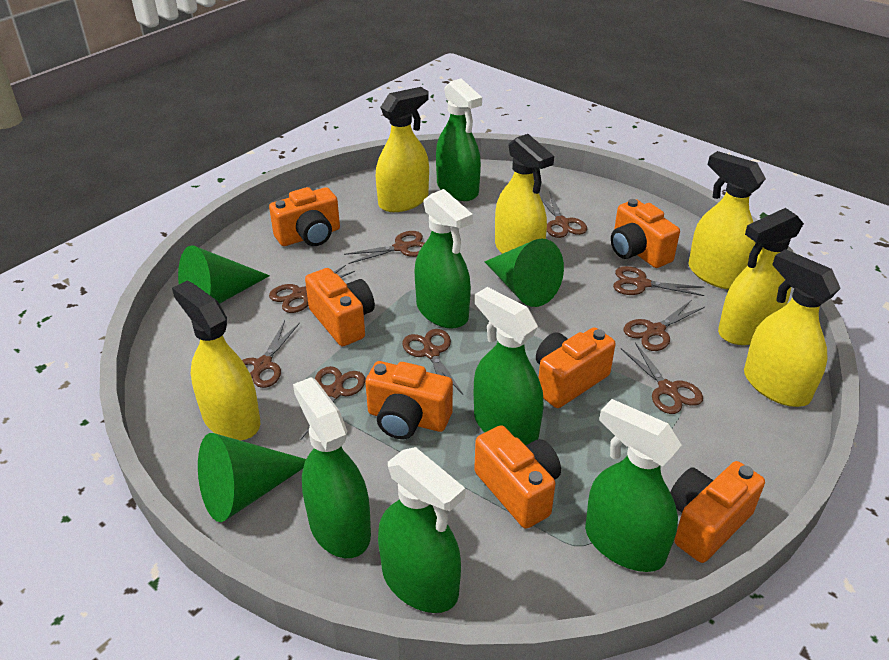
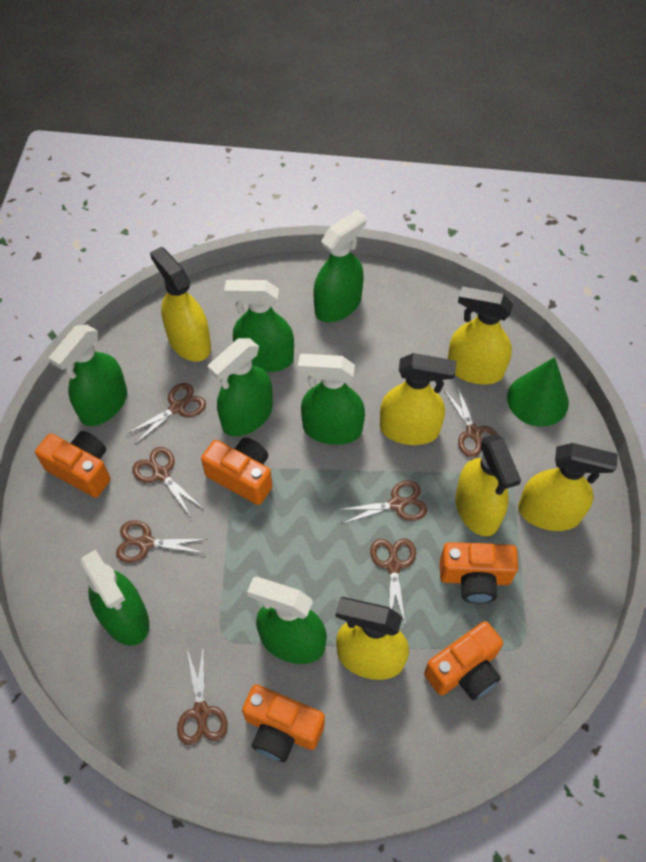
brown scissors: 9 -> 7
green cone: 3 -> 1
green spray bottle: 6 -> 7
orange camera: 7 -> 5

